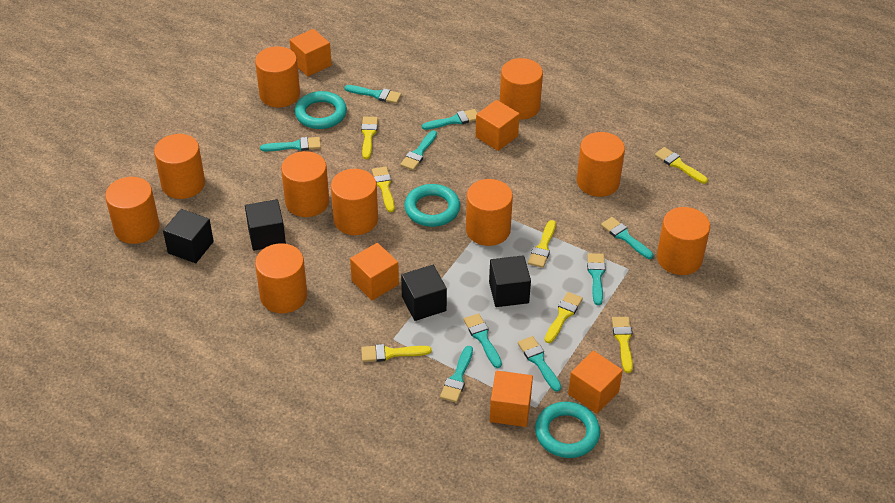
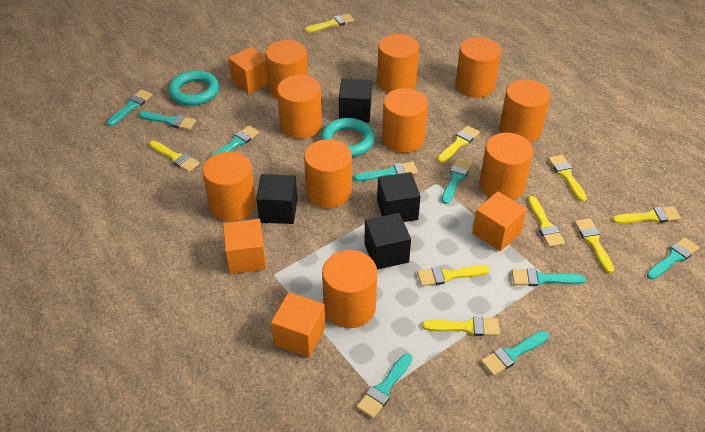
orange cube: 5 -> 4
turquoise ring: 3 -> 2
yellow brush: 7 -> 9

